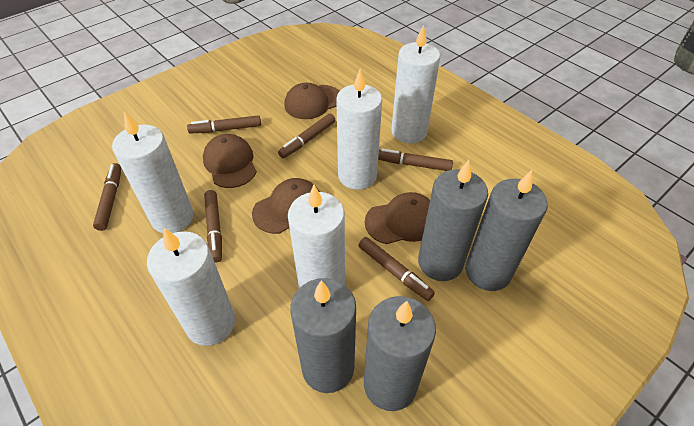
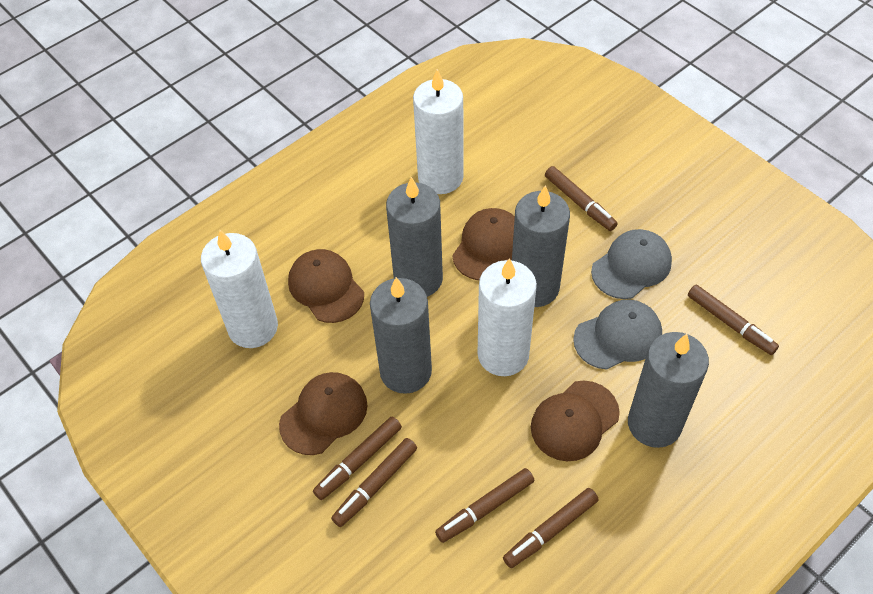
grey cap: 0 -> 2
white candle: 5 -> 3

